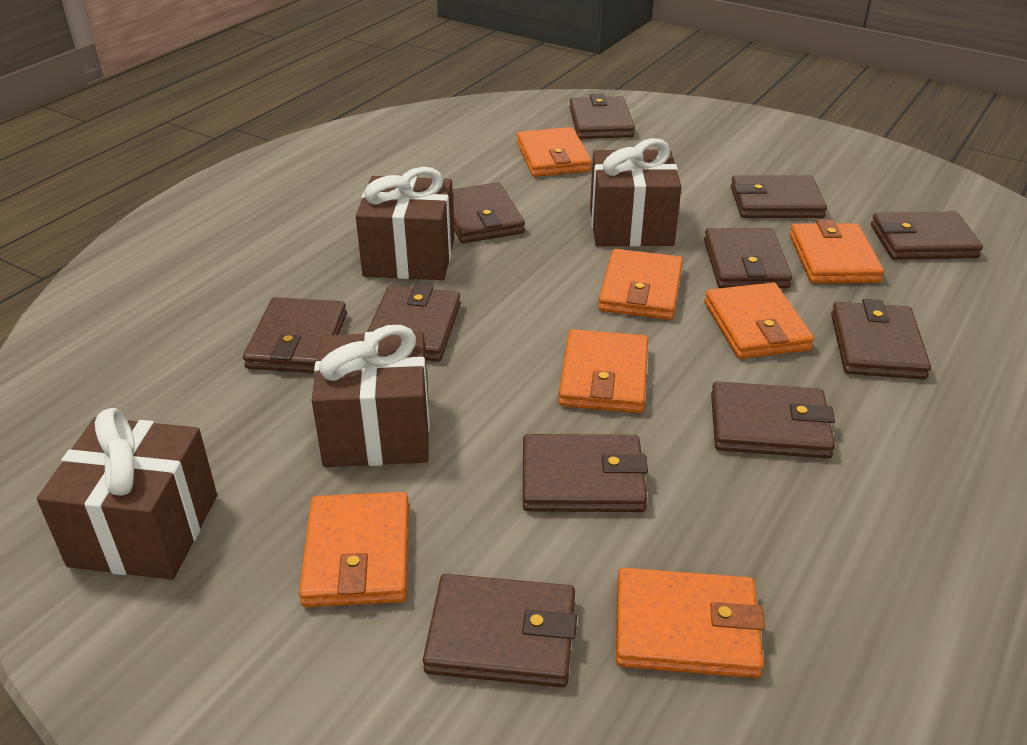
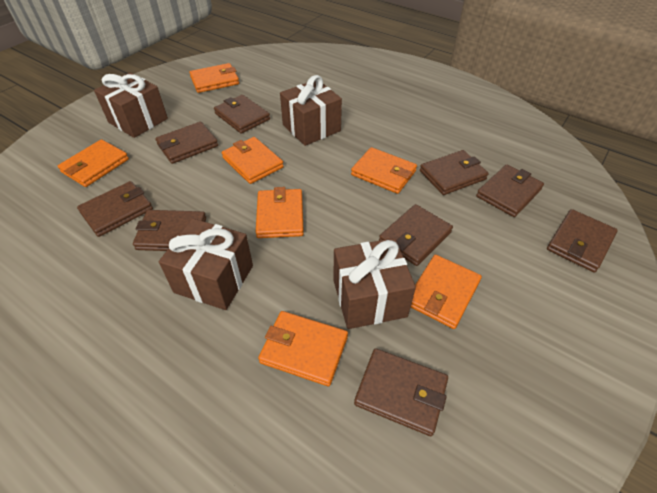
brown wallet: 11 -> 9

